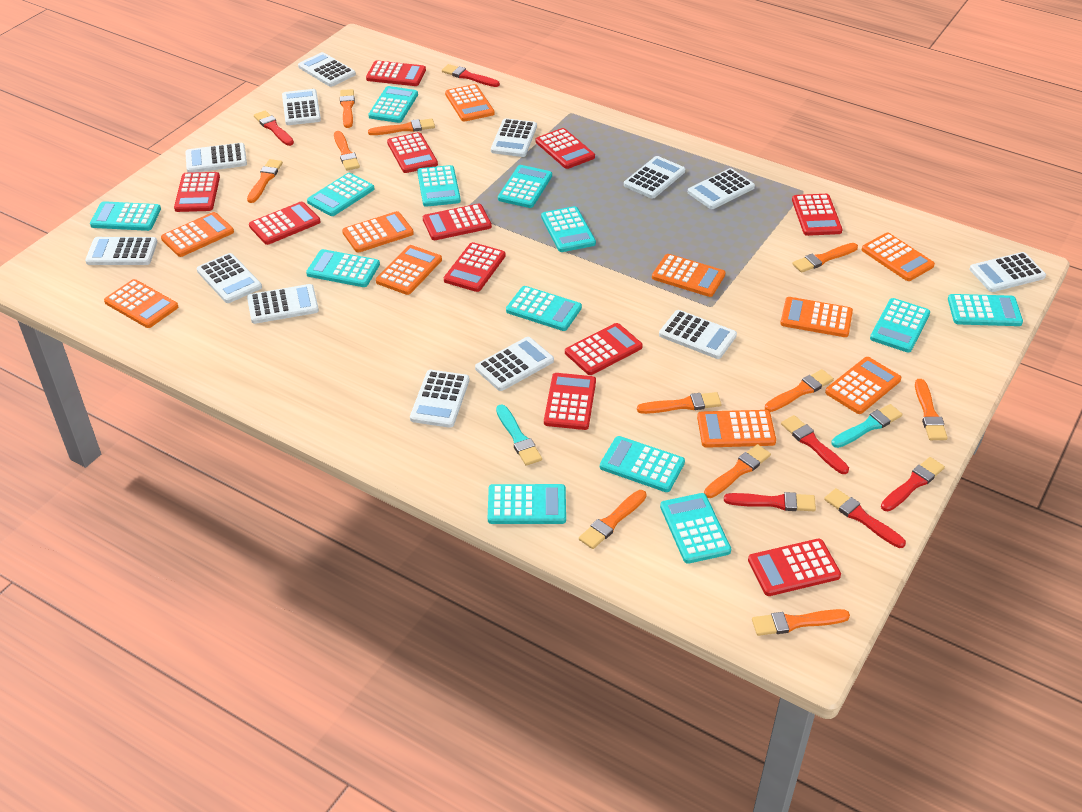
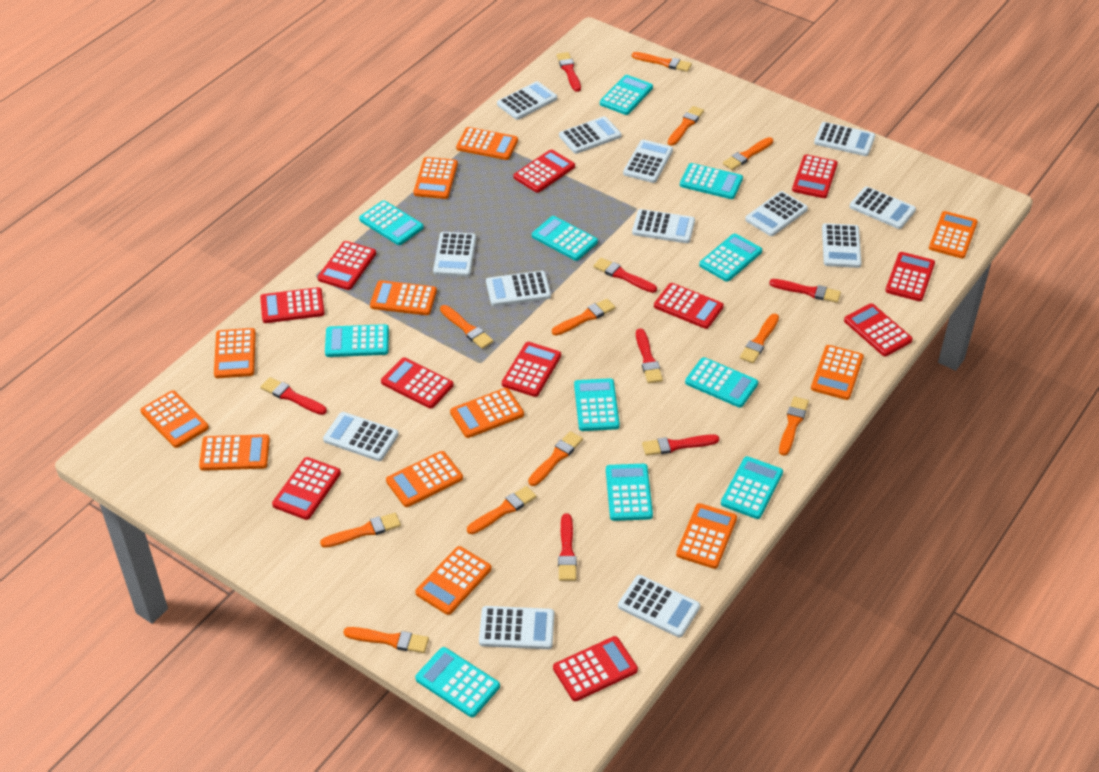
orange calculator: 10 -> 12
red brush: 6 -> 7
turquoise brush: 2 -> 0
turquoise calculator: 13 -> 11

